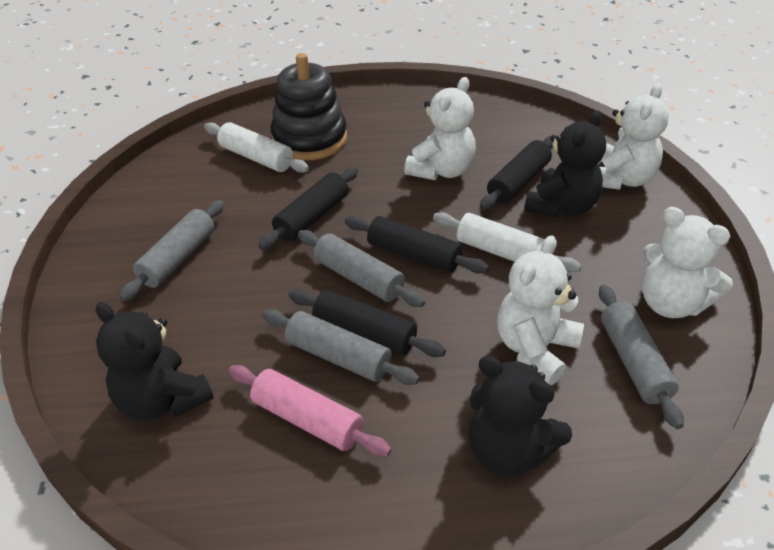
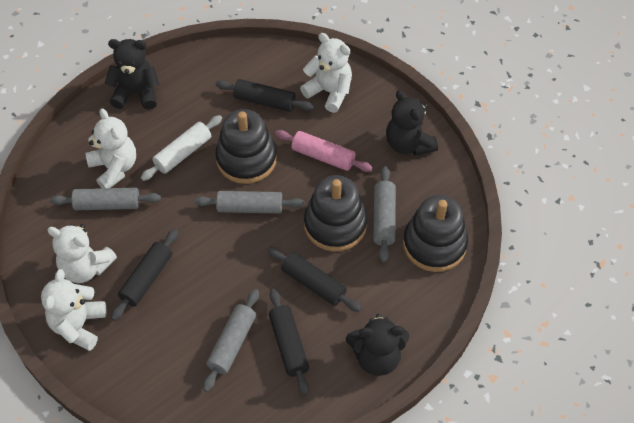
black stacking toy: 1 -> 3
white rolling pin: 2 -> 1

